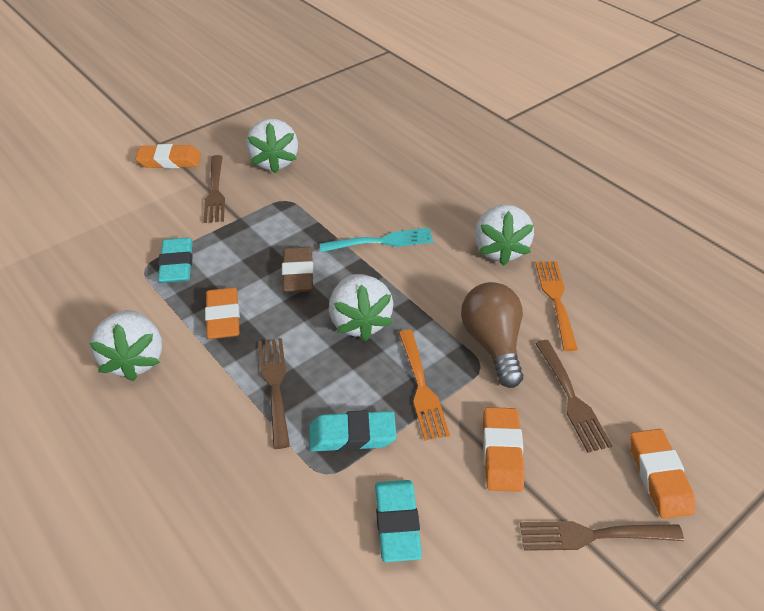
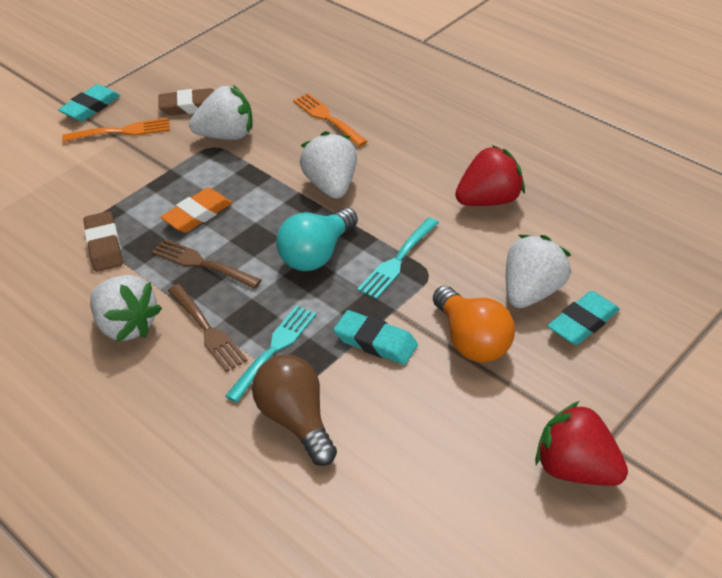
brown eraser: 1 -> 2
brown fork: 4 -> 2
orange eraser: 4 -> 1
orange light bulb: 0 -> 1
red strawberry: 0 -> 2
turquoise fork: 1 -> 2
turquoise light bulb: 0 -> 1

